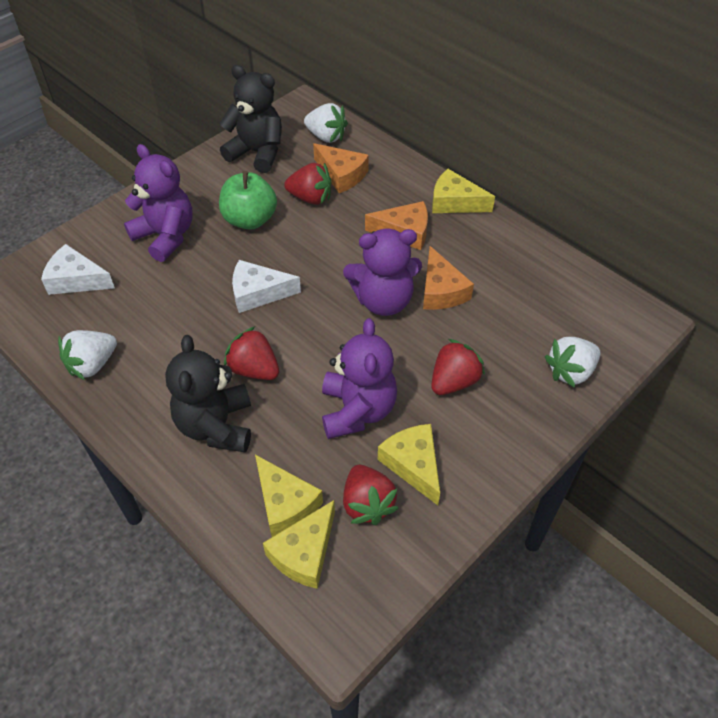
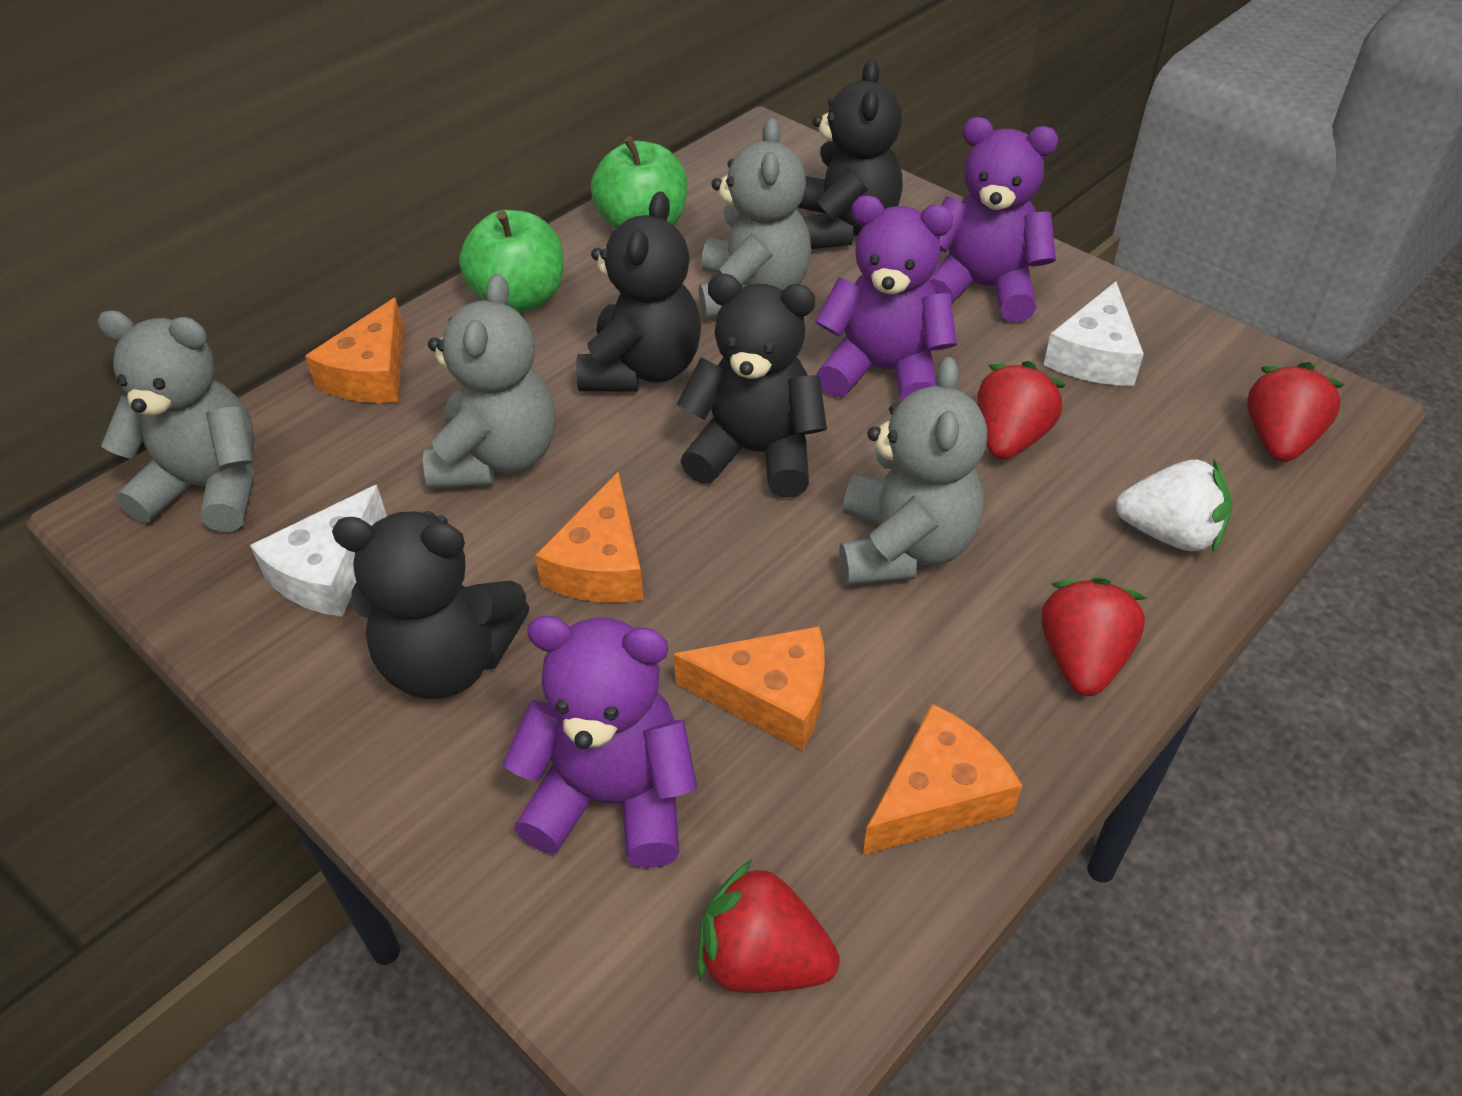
black teddy bear: 2 -> 4
green apple: 1 -> 2
grey teddy bear: 0 -> 4
orange cheese: 3 -> 4
white strawberry: 3 -> 1
yellow cheese: 4 -> 0

